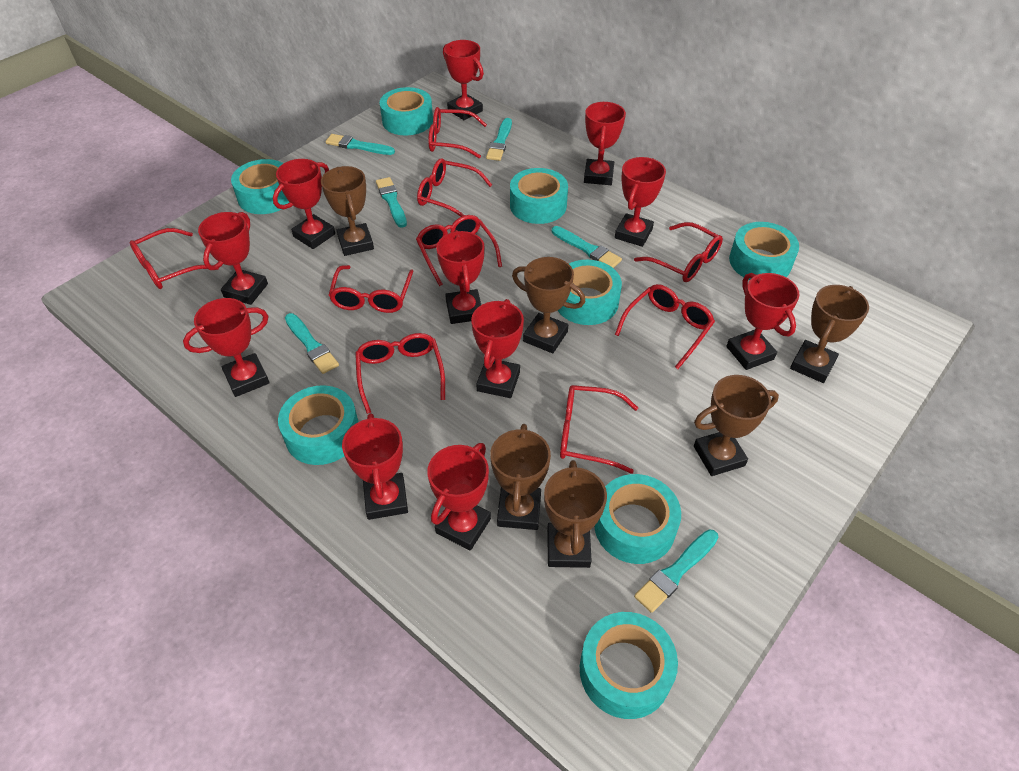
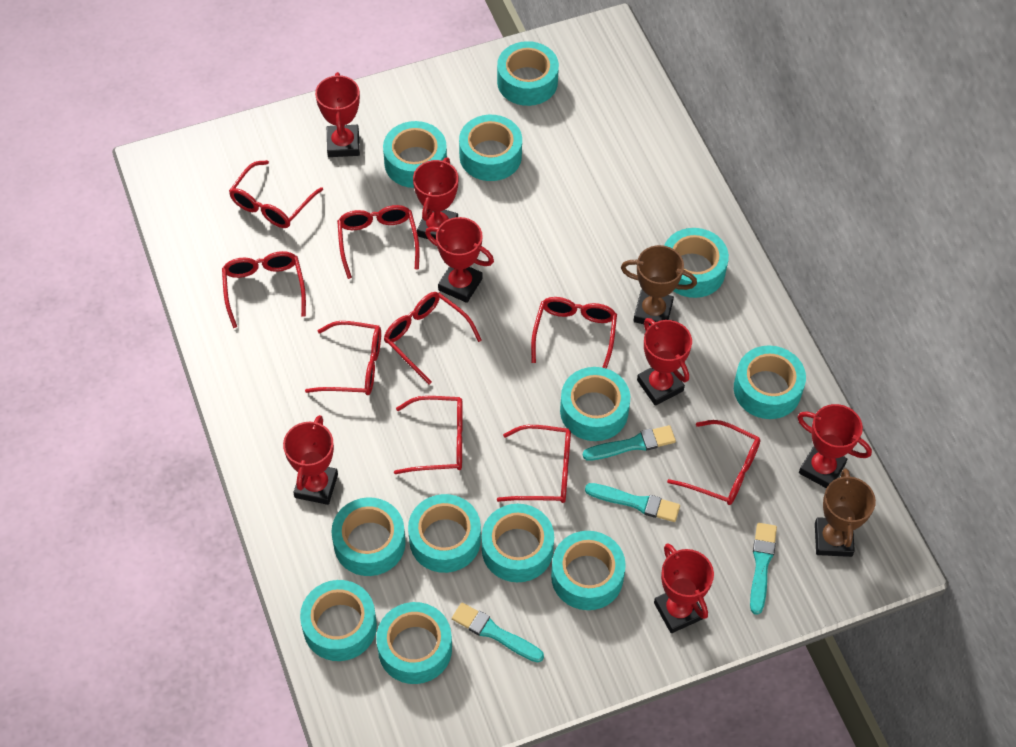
brown trophy: 6 -> 2
red trophy: 11 -> 7
turquoise brush: 6 -> 4
turquoise tape: 8 -> 12

